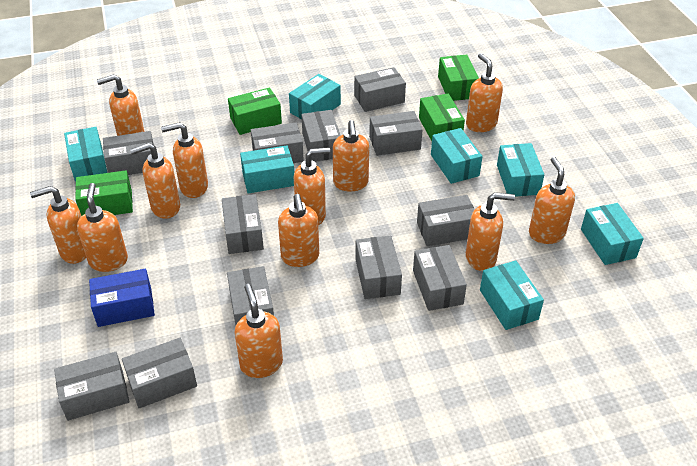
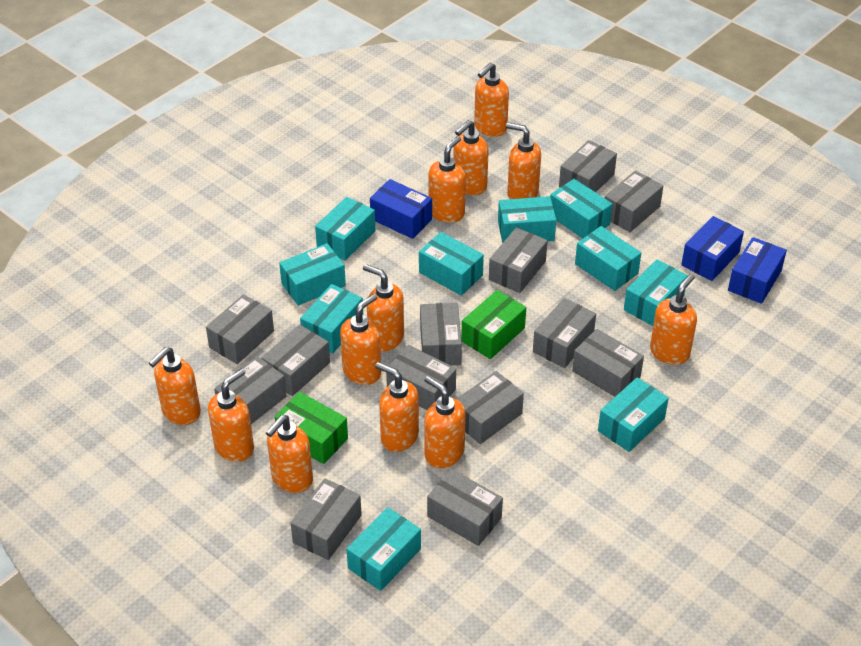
blue box: 1 -> 3
green box: 4 -> 2
grey box: 12 -> 13
turquoise box: 7 -> 10

